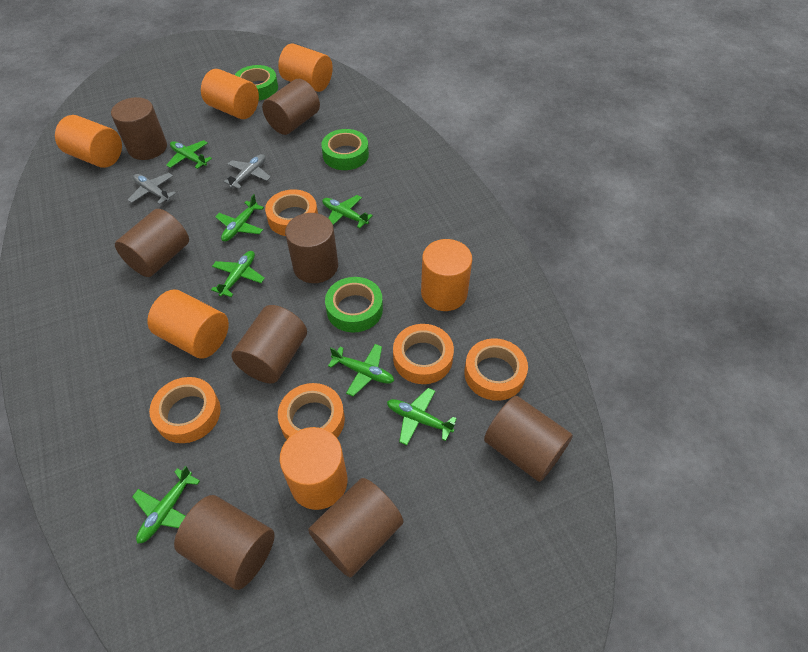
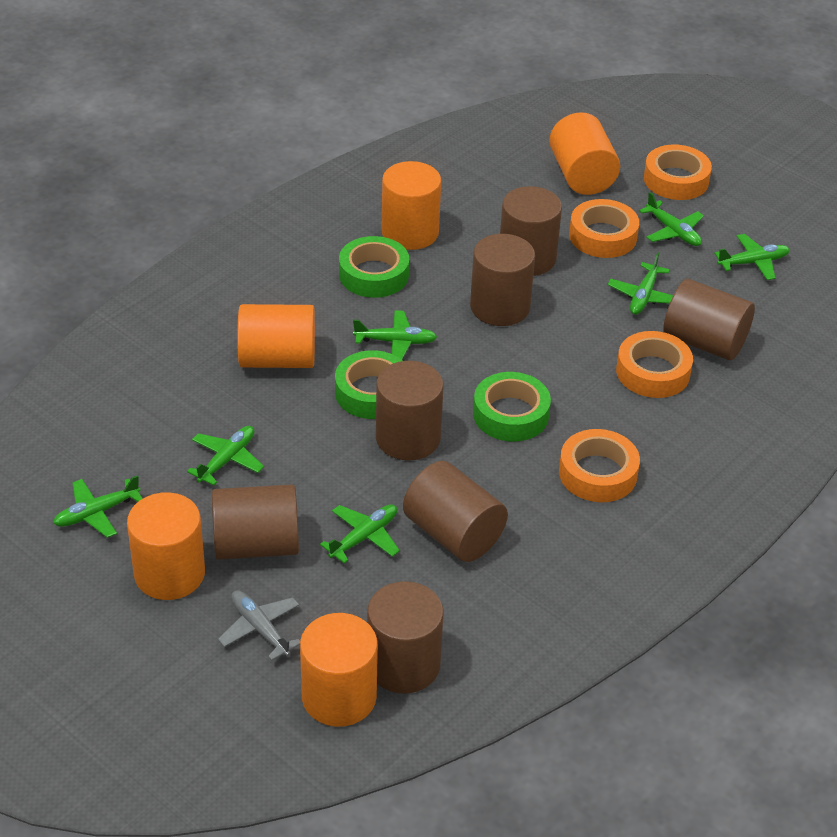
brown cylinder: 8 -> 7
grey plane: 2 -> 1
orange cylinder: 6 -> 5
orange tape: 5 -> 4

